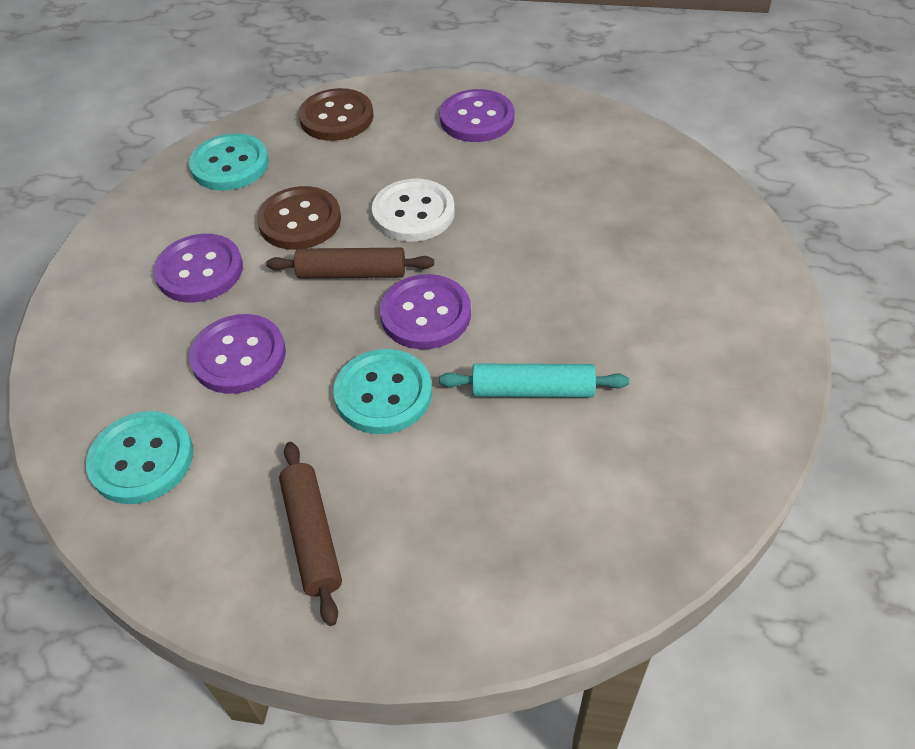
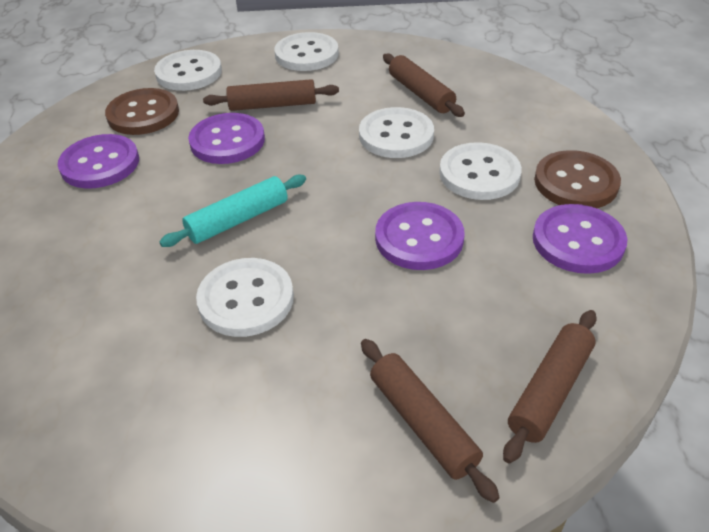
brown rolling pin: 2 -> 4
turquoise button: 3 -> 0
white button: 1 -> 5

